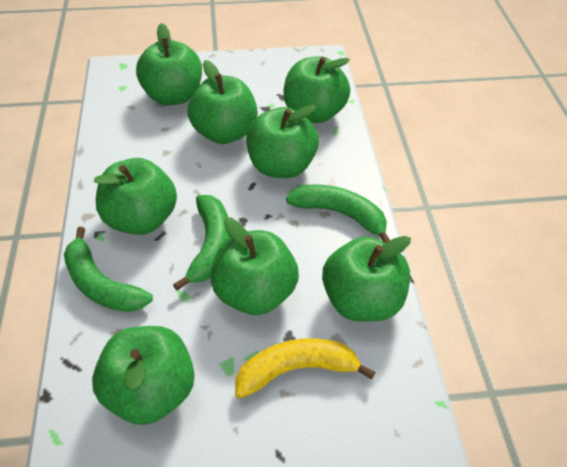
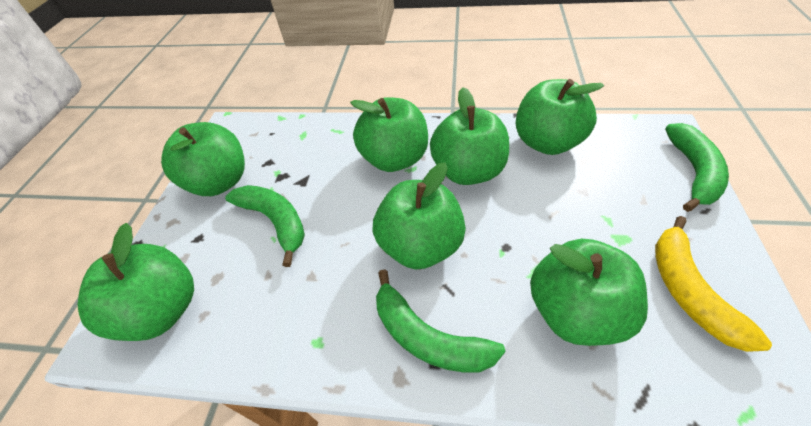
green apple: 8 -> 7

